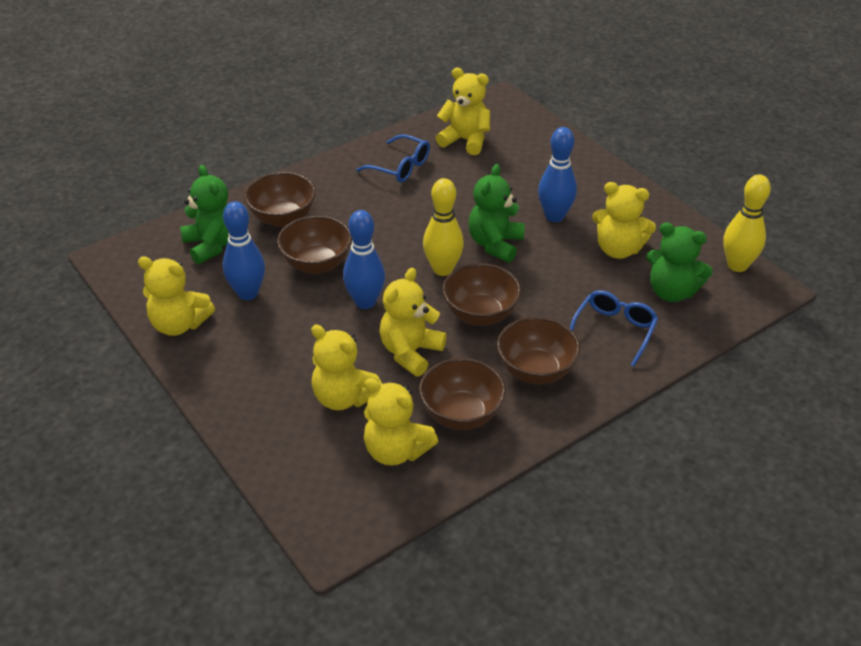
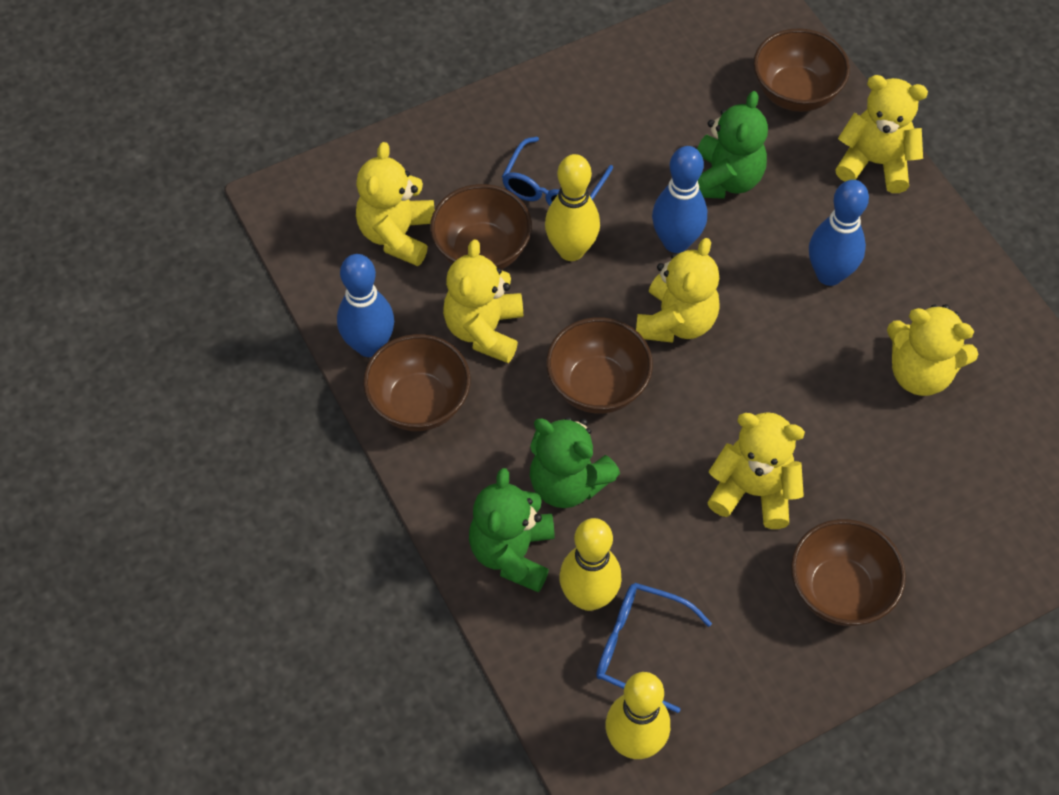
yellow bowling pin: 2 -> 3

